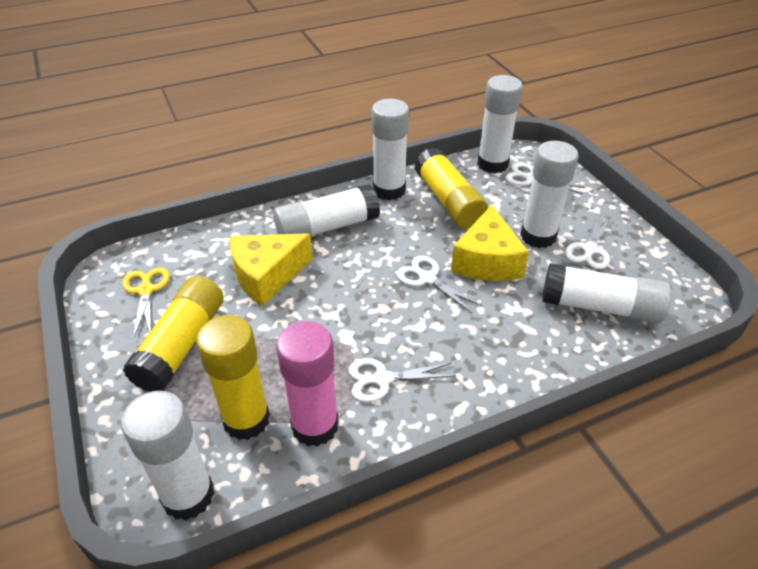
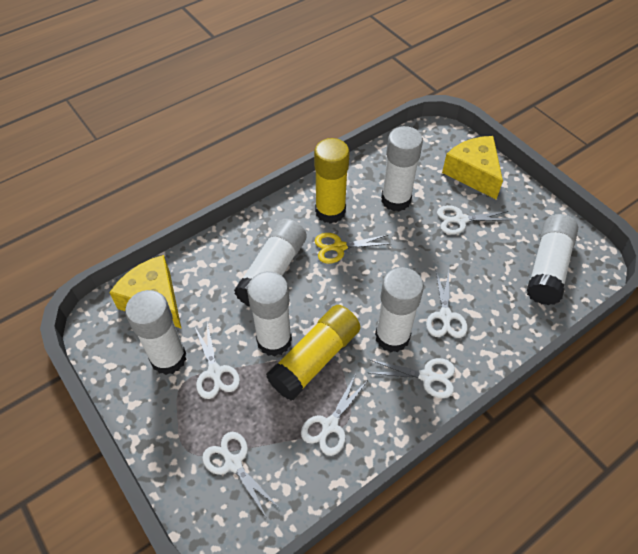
pink glue stick: 1 -> 0
white scissors: 4 -> 6
yellow glue stick: 3 -> 2

